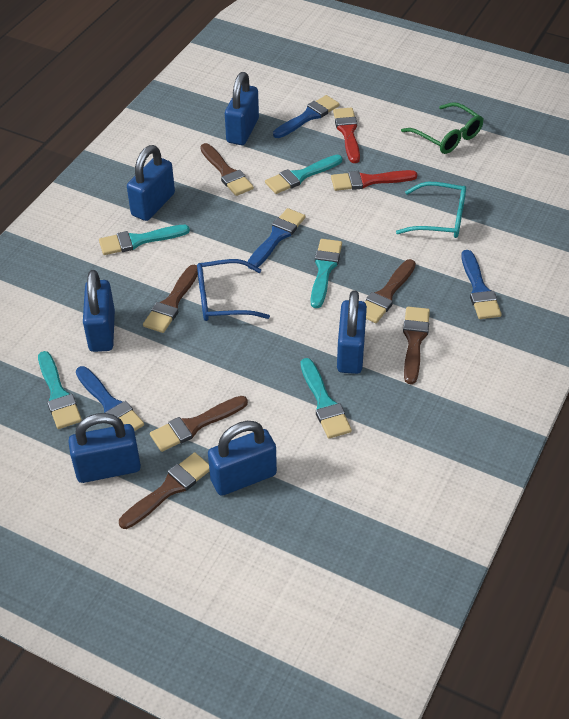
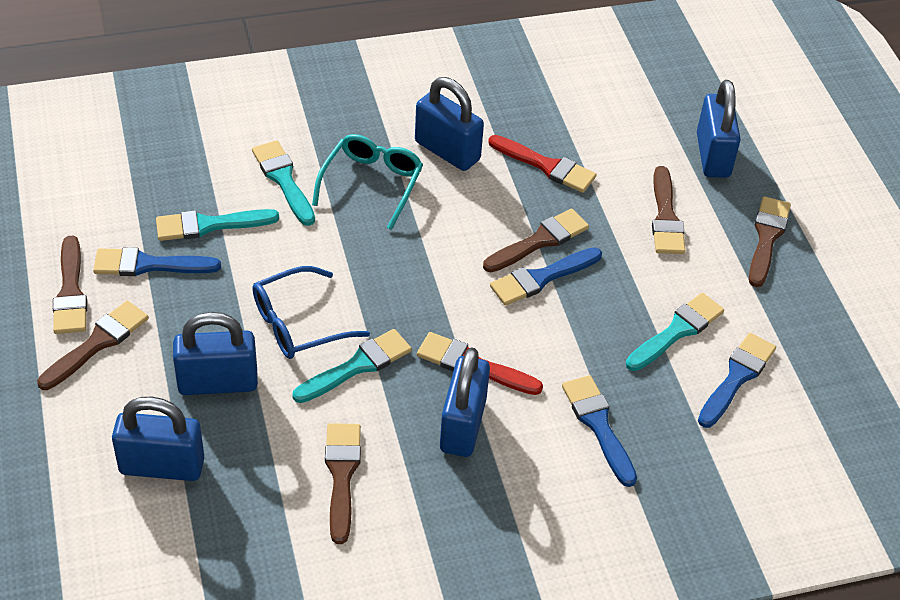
blue padlock: 6 -> 5
green glasses: 1 -> 0
turquoise brush: 5 -> 4

